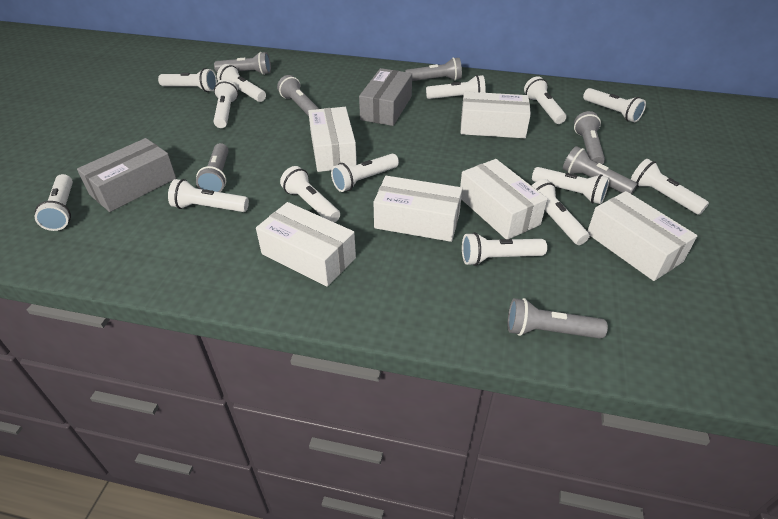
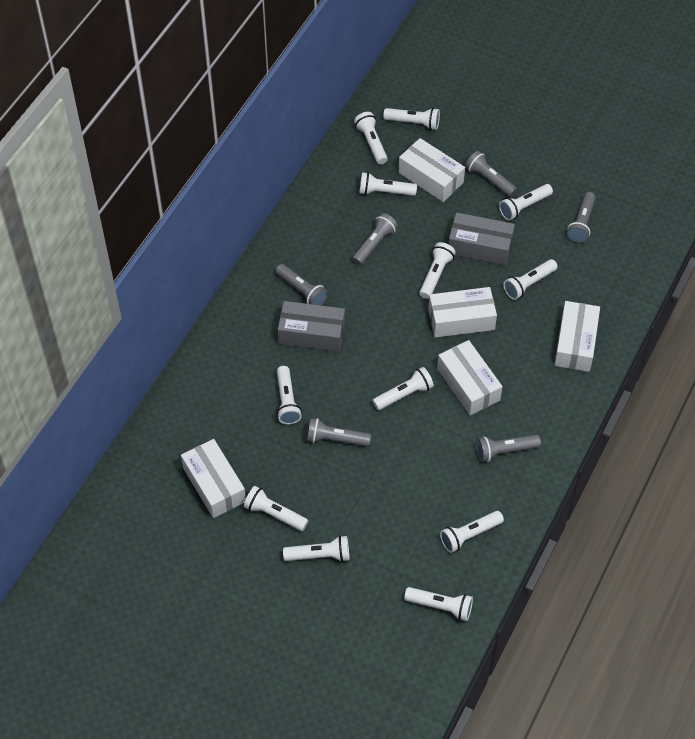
grey flashlight: 7 -> 6
white box: 6 -> 5
white flashlight: 14 -> 12

